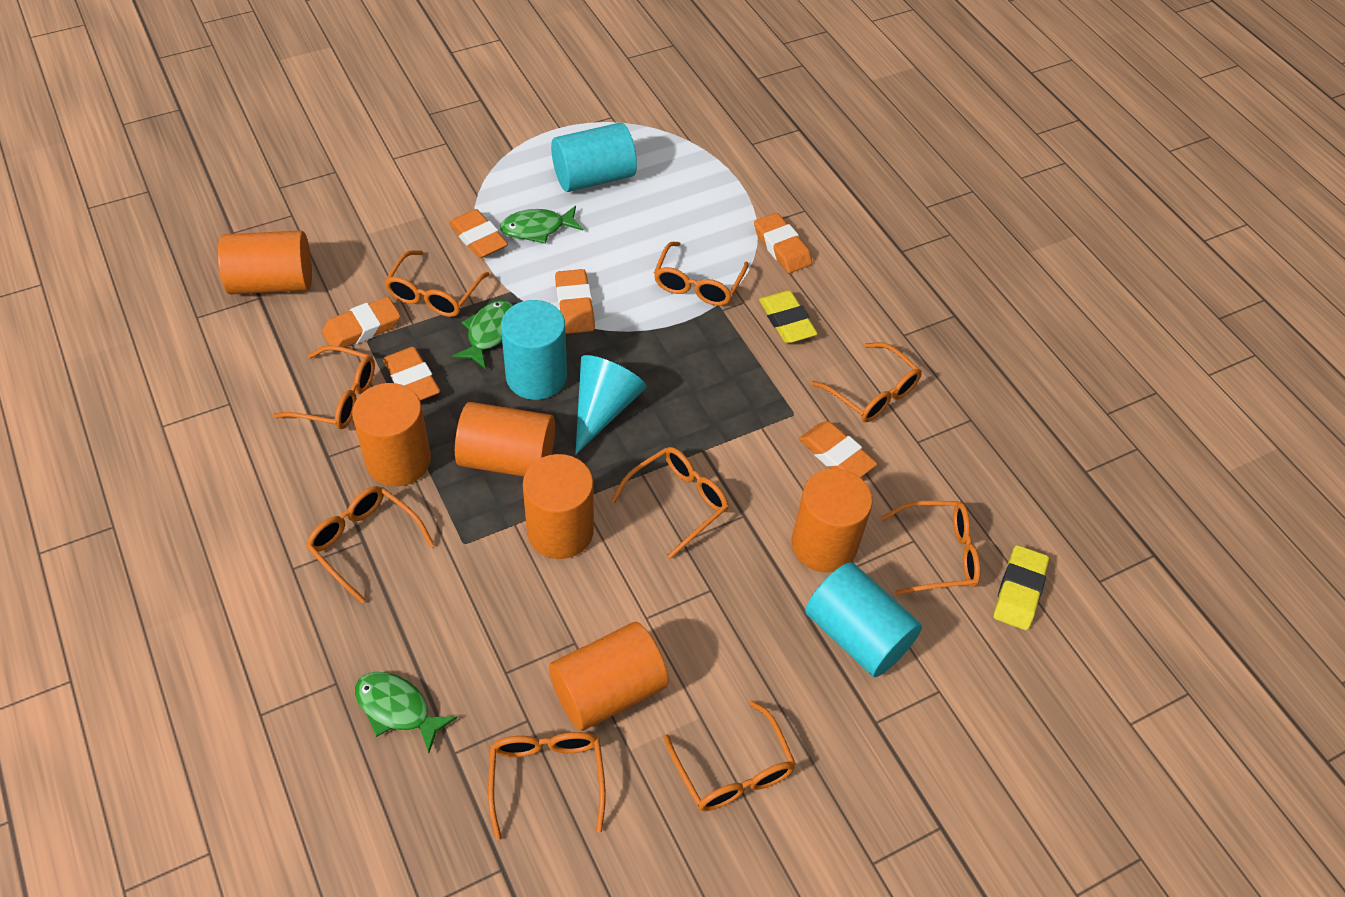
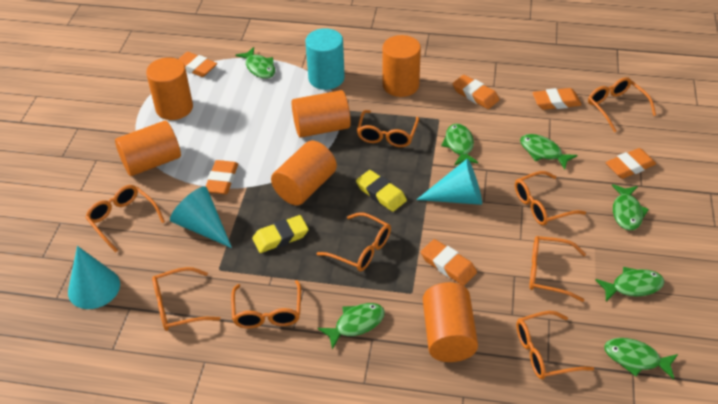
green fish: 3 -> 7
turquoise cone: 1 -> 3
turquoise cylinder: 3 -> 1

